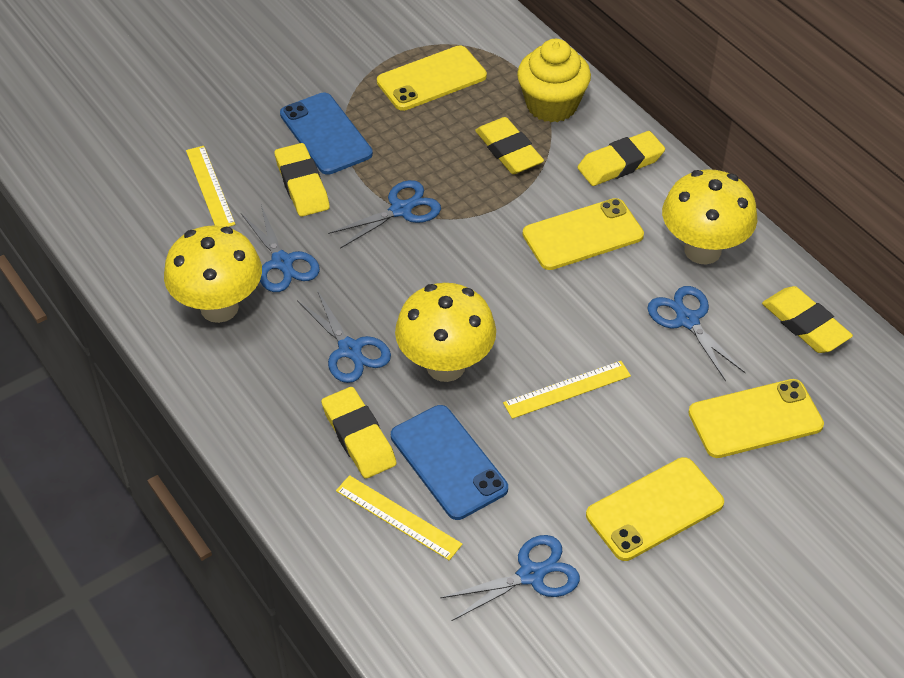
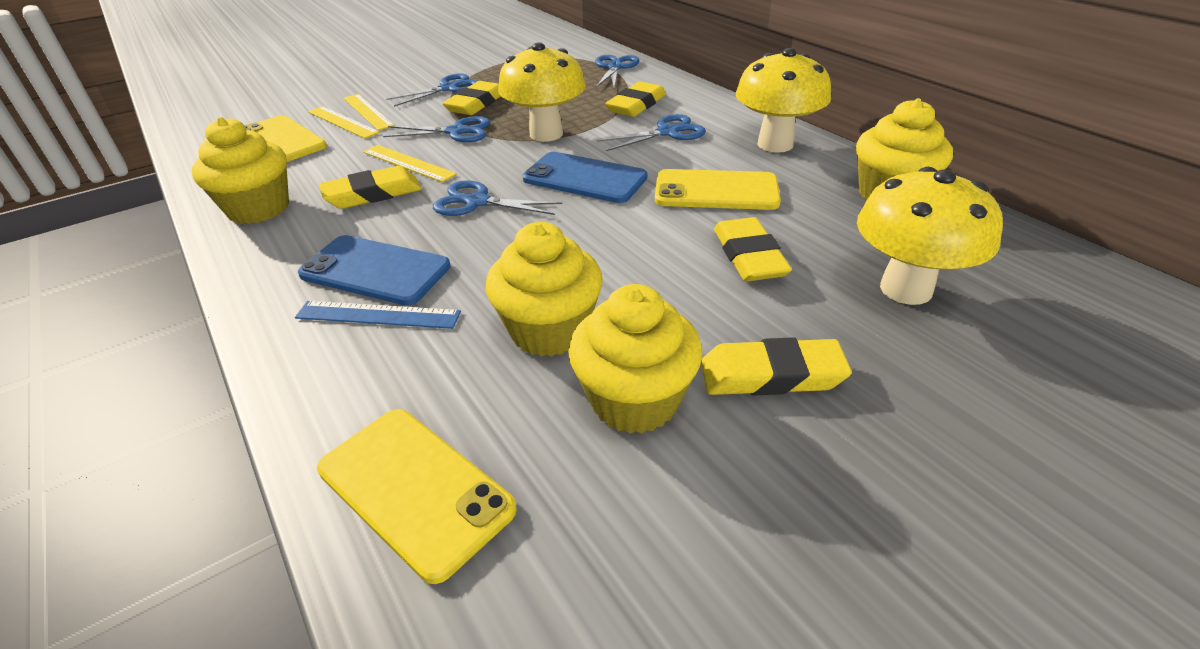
blue ruler: 0 -> 1
yellow cupcake: 1 -> 4
yellow phone: 4 -> 3

